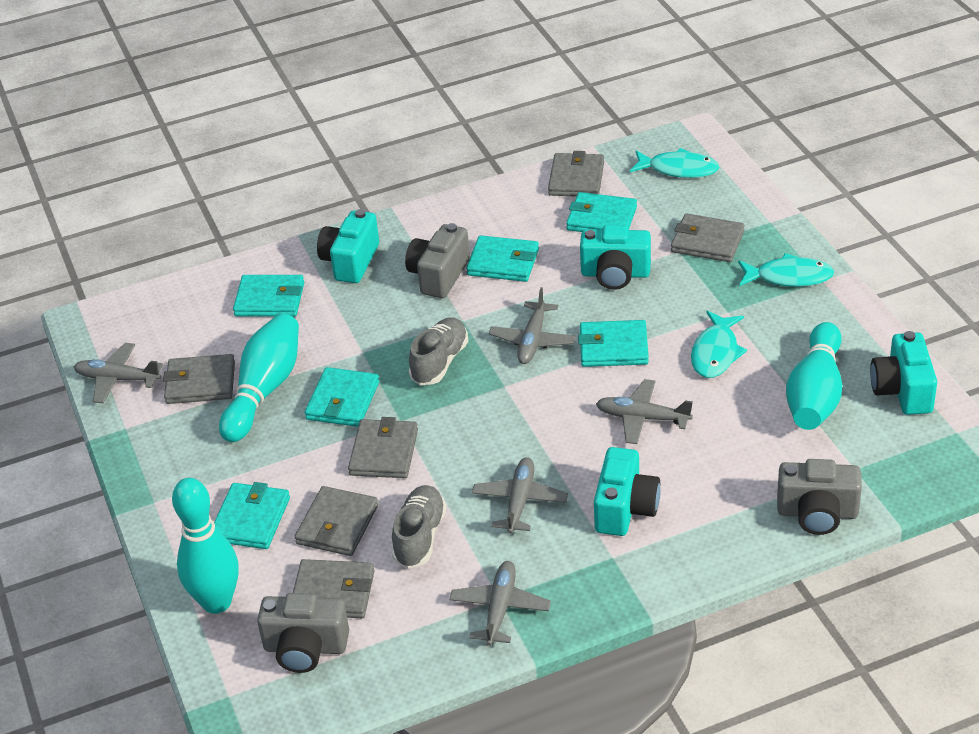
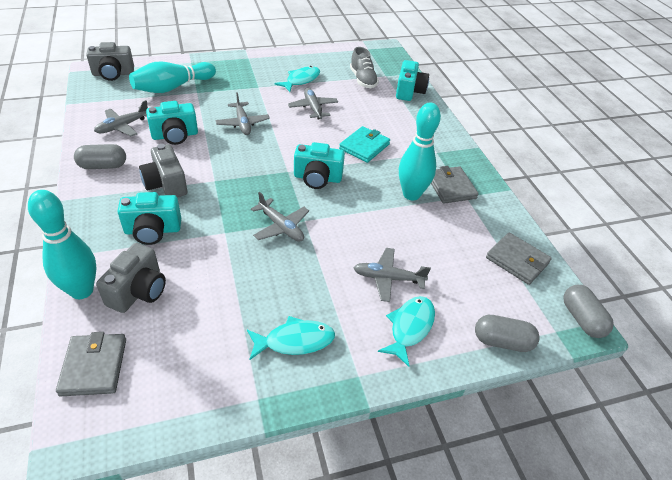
grey capsule: 0 -> 3
grey shoe: 2 -> 1
grey wallet: 6 -> 3
turquoise wallet: 6 -> 1

